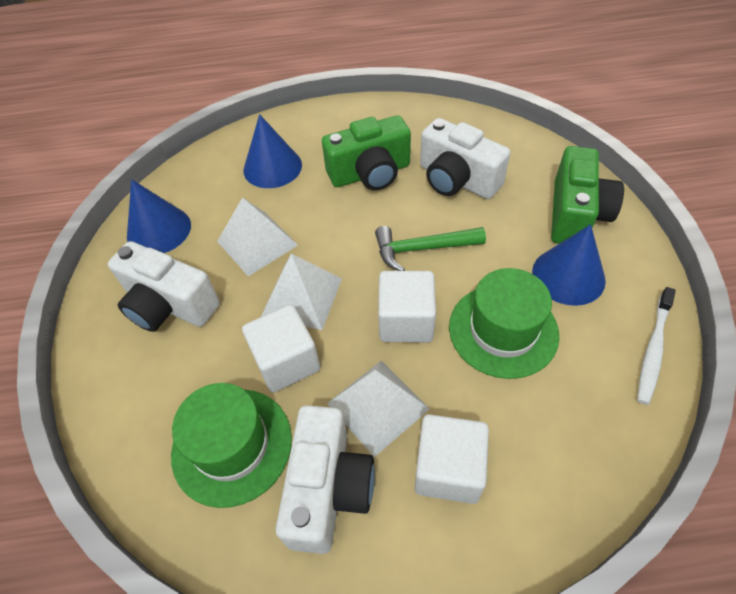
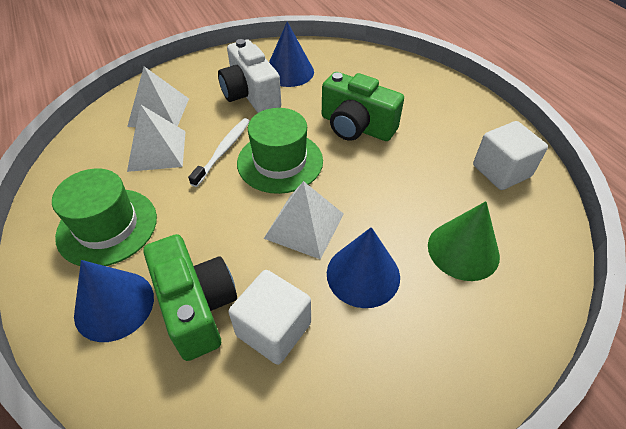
green cone: 0 -> 1
green hammer: 1 -> 0
white camera: 3 -> 1
white cube: 3 -> 2

